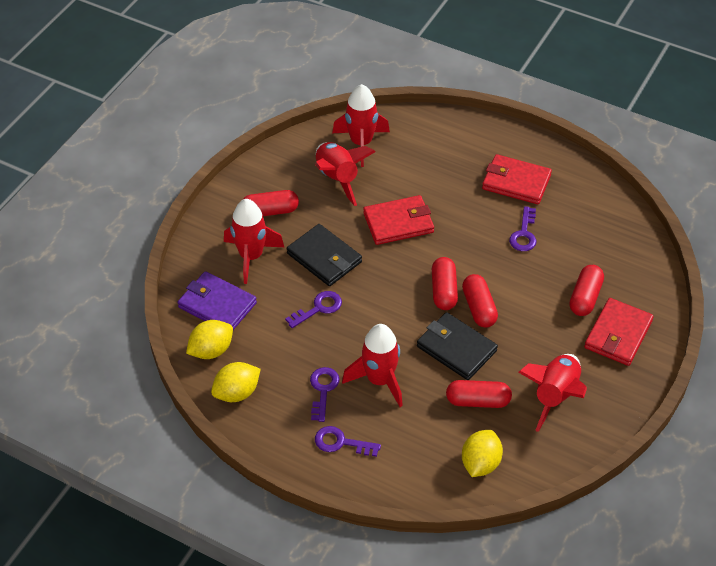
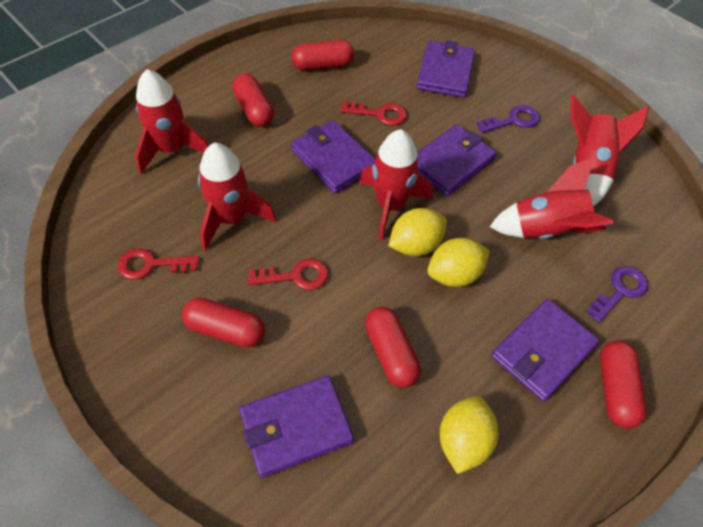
black wallet: 2 -> 0
purple key: 4 -> 2
purple wallet: 1 -> 5
red key: 0 -> 3
red wallet: 3 -> 0

